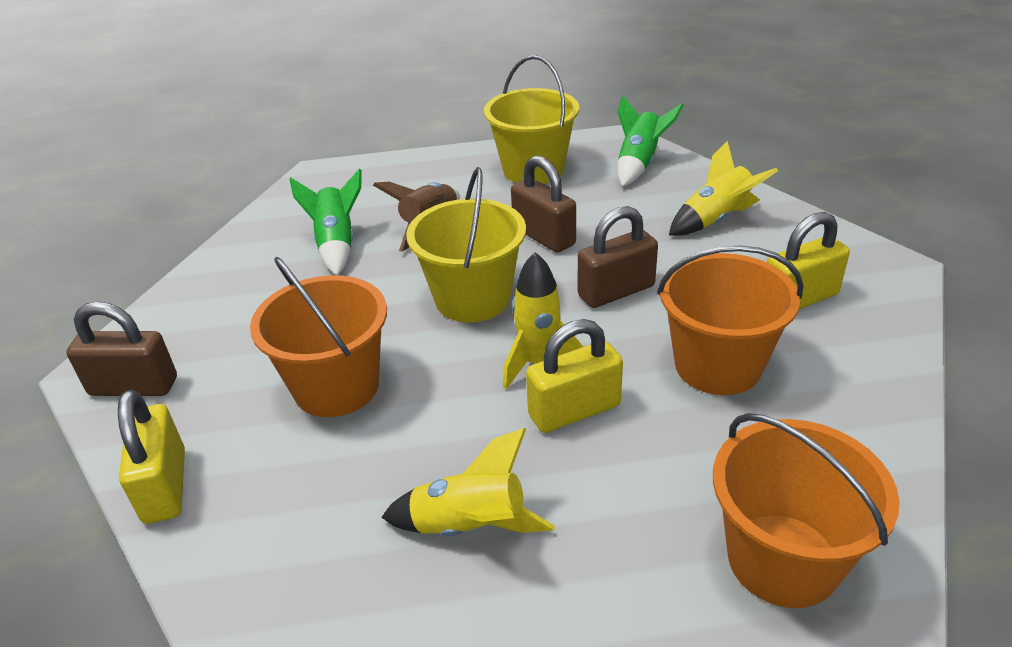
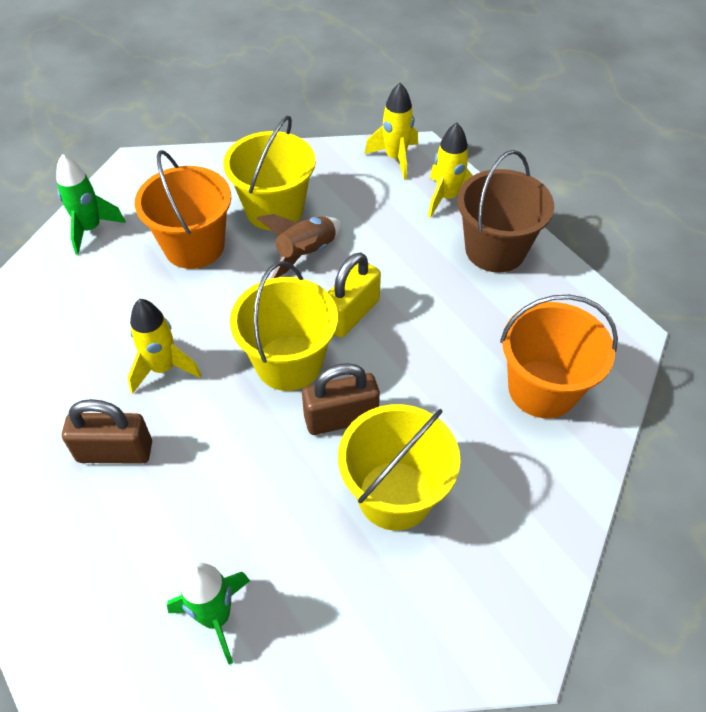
brown bucket: 0 -> 1
brown padlock: 3 -> 2
orange bucket: 3 -> 2
yellow bucket: 2 -> 3
yellow padlock: 3 -> 1

